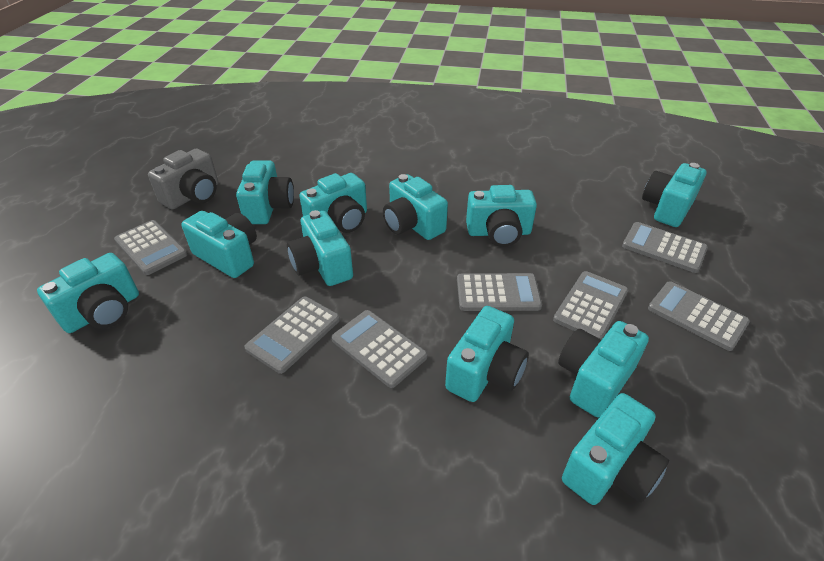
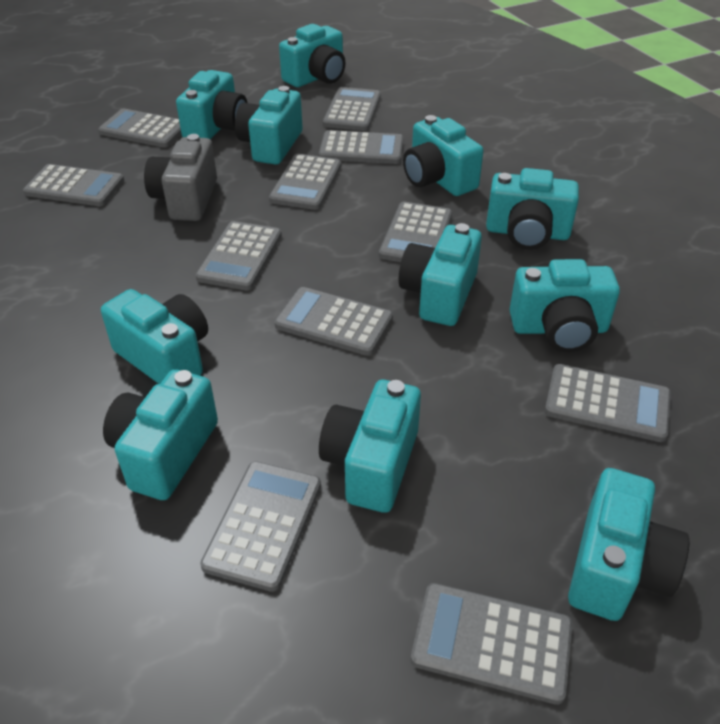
grey calculator: 7 -> 11

